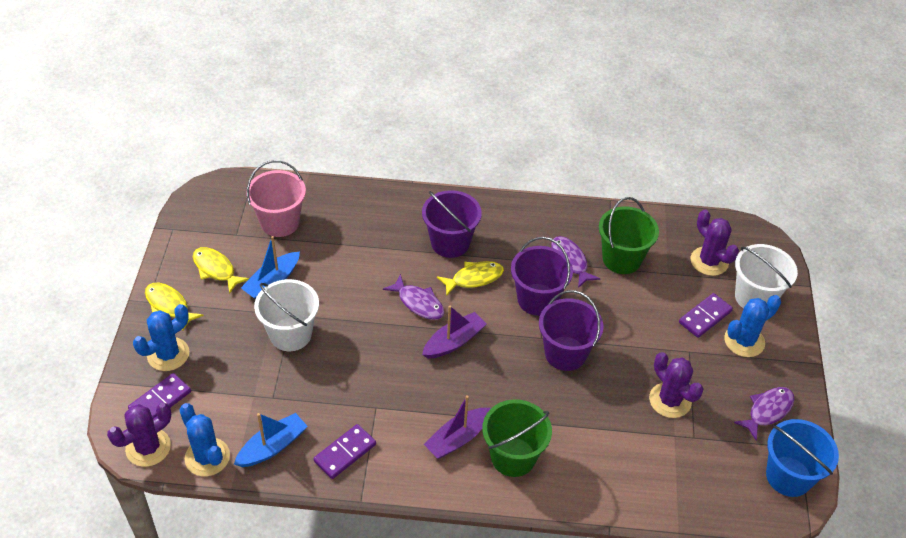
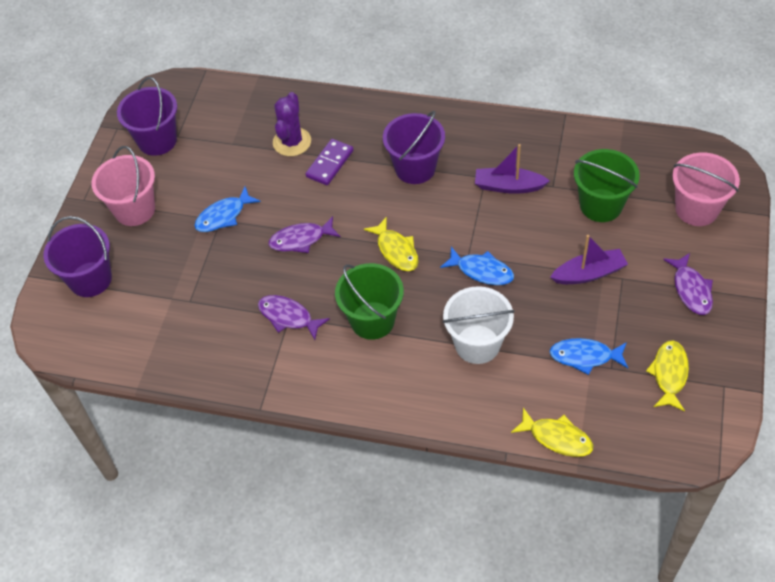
blue boat: 2 -> 0
blue bucket: 1 -> 0
blue cactus: 3 -> 0
blue fish: 0 -> 3
pink bucket: 1 -> 2
purple cactus: 3 -> 1
purple domino: 3 -> 1
white bucket: 2 -> 1

